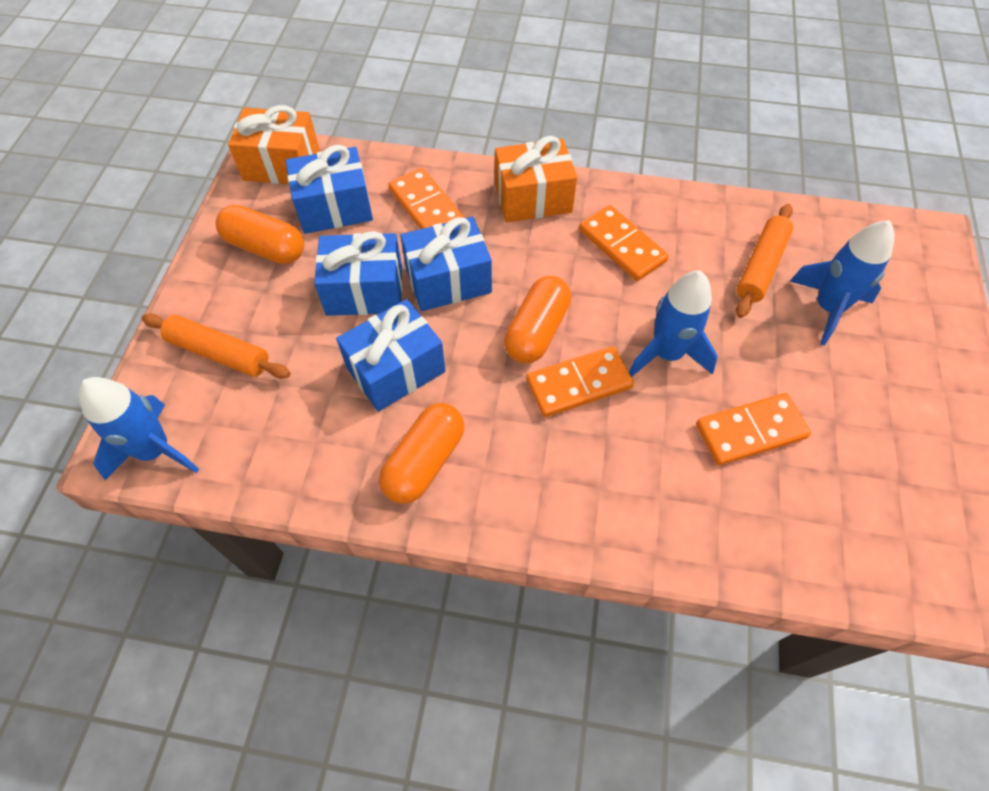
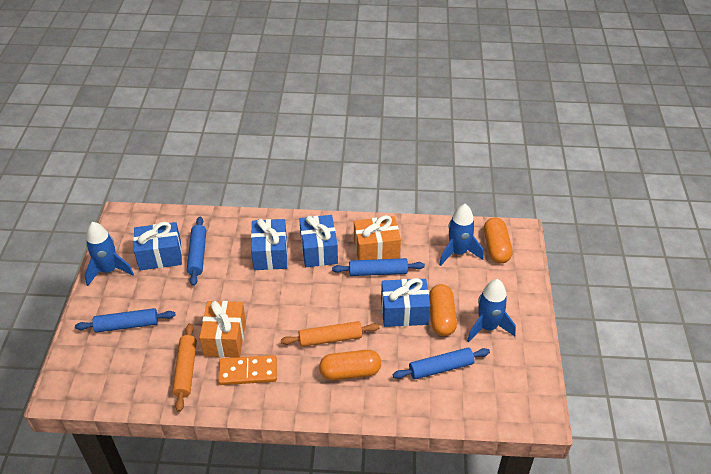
blue rolling pin: 0 -> 4
orange domino: 4 -> 1

